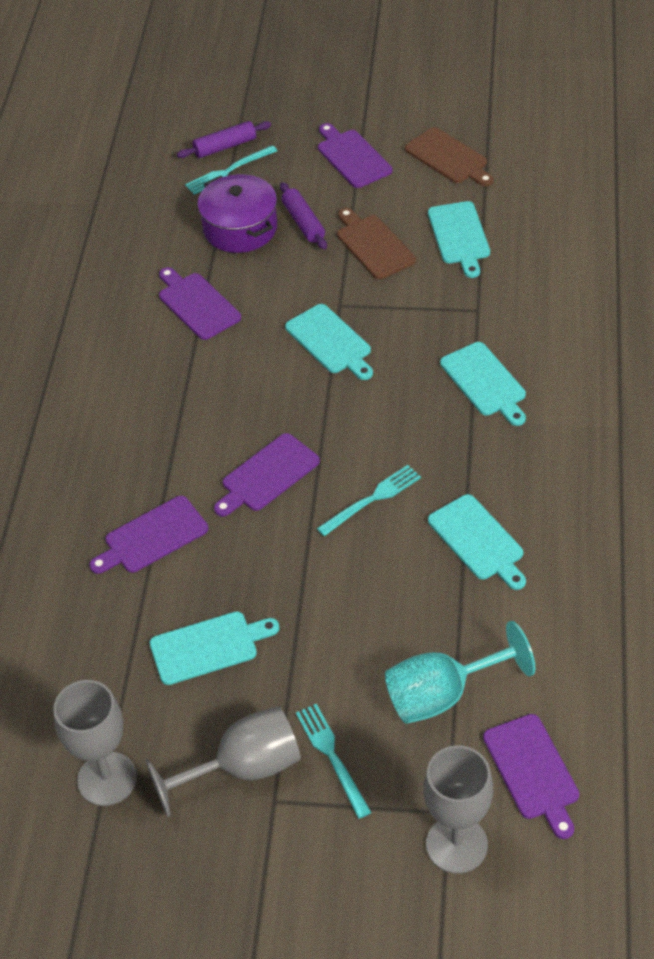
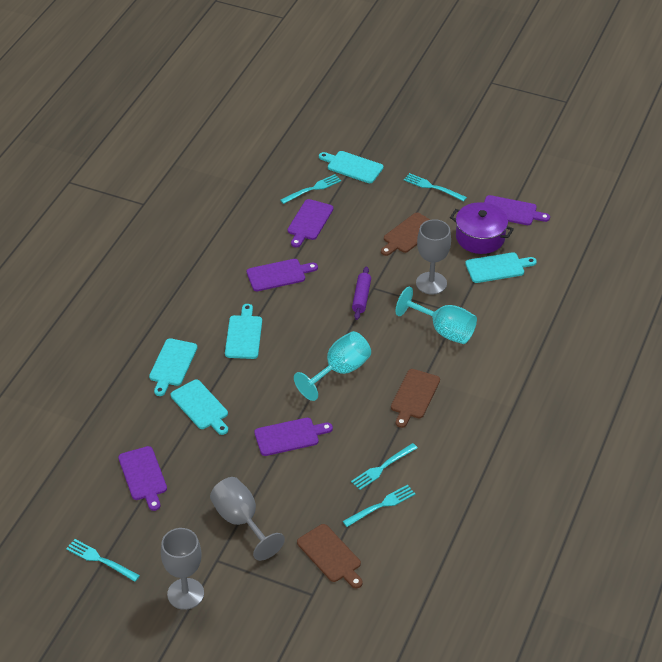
brown cutting board: 2 -> 3
purple rolling pin: 2 -> 1
turquoise fork: 3 -> 5
turquoise goblet: 1 -> 2

